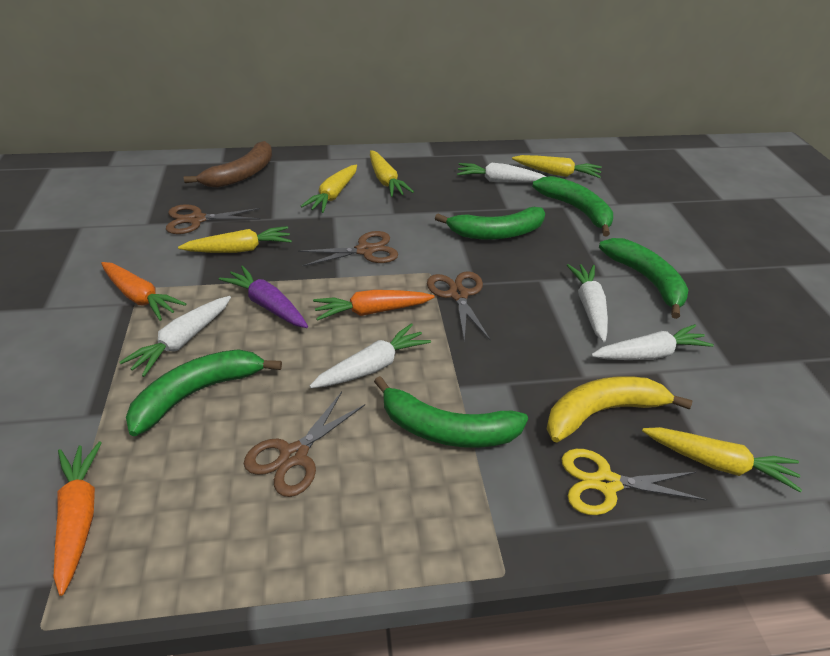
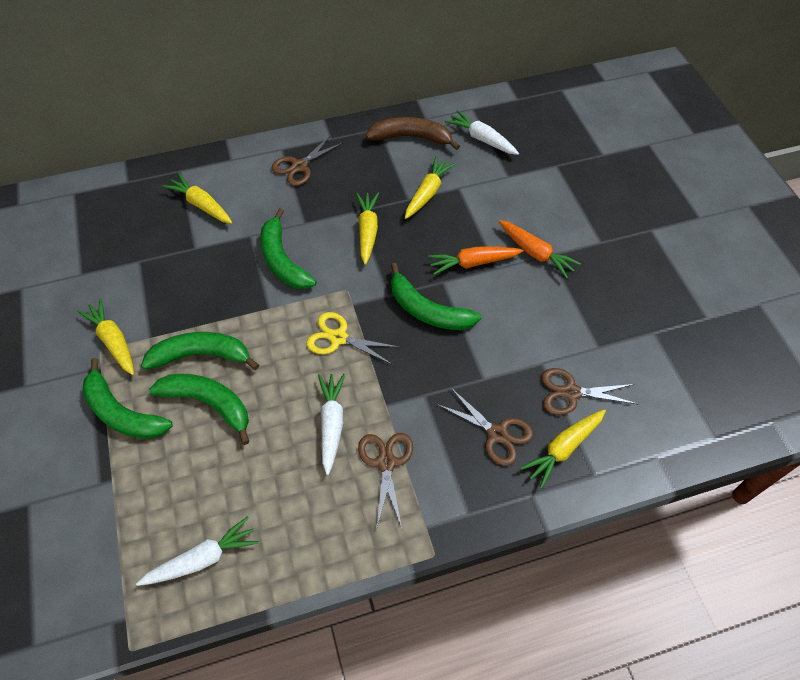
orange carrot: 3 -> 2
purple carrot: 1 -> 0
white carrot: 5 -> 3
yellow banana: 1 -> 0

